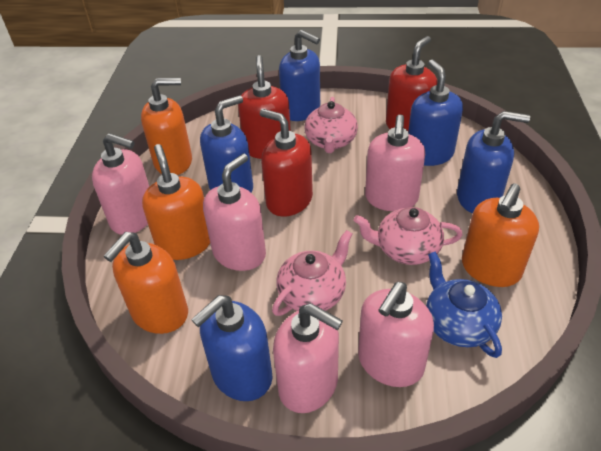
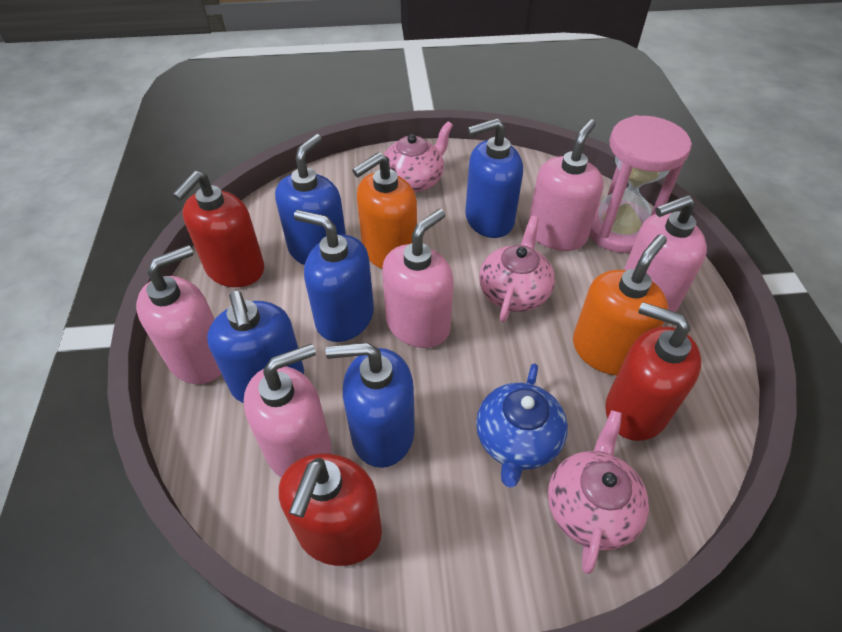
orange soap dispenser: 4 -> 2
pink hourglass: 0 -> 1

